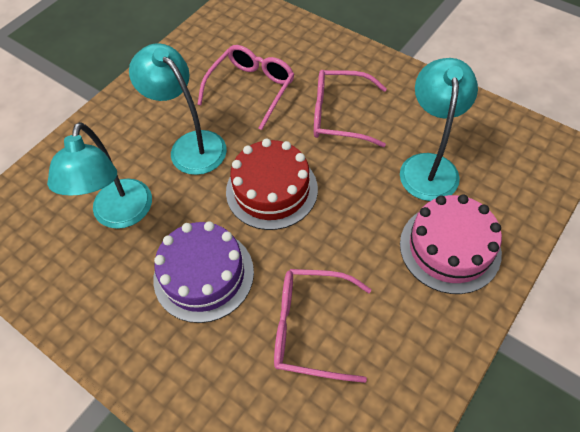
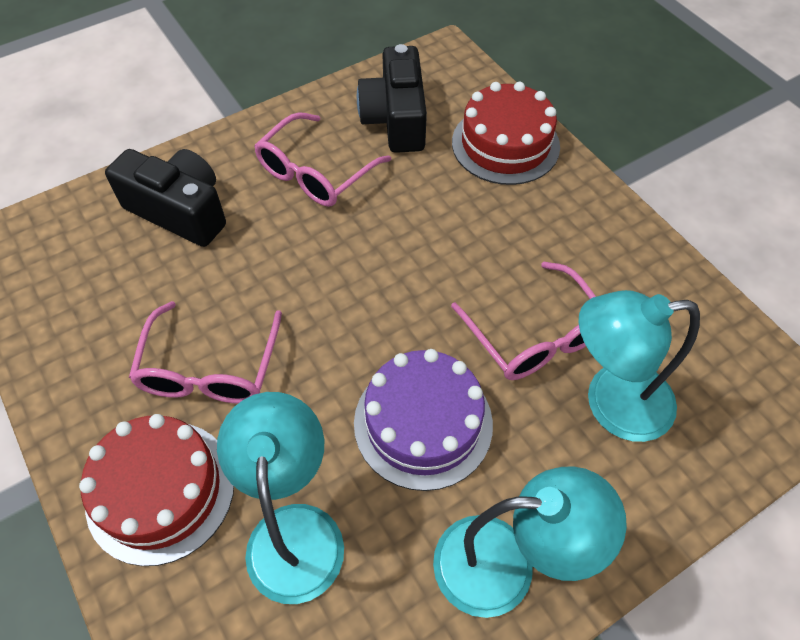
black camera: 0 -> 2
pink cake: 1 -> 0
red cake: 1 -> 2

